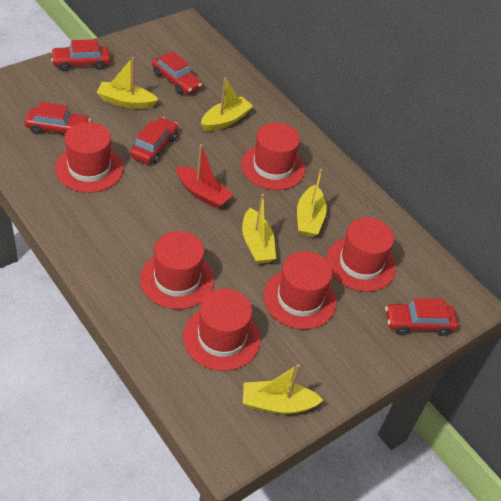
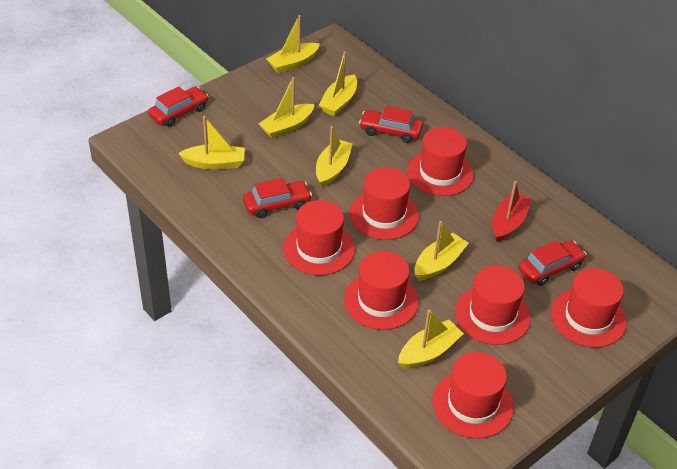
red car: 5 -> 4
red hat: 6 -> 7
yellow boat: 5 -> 7

